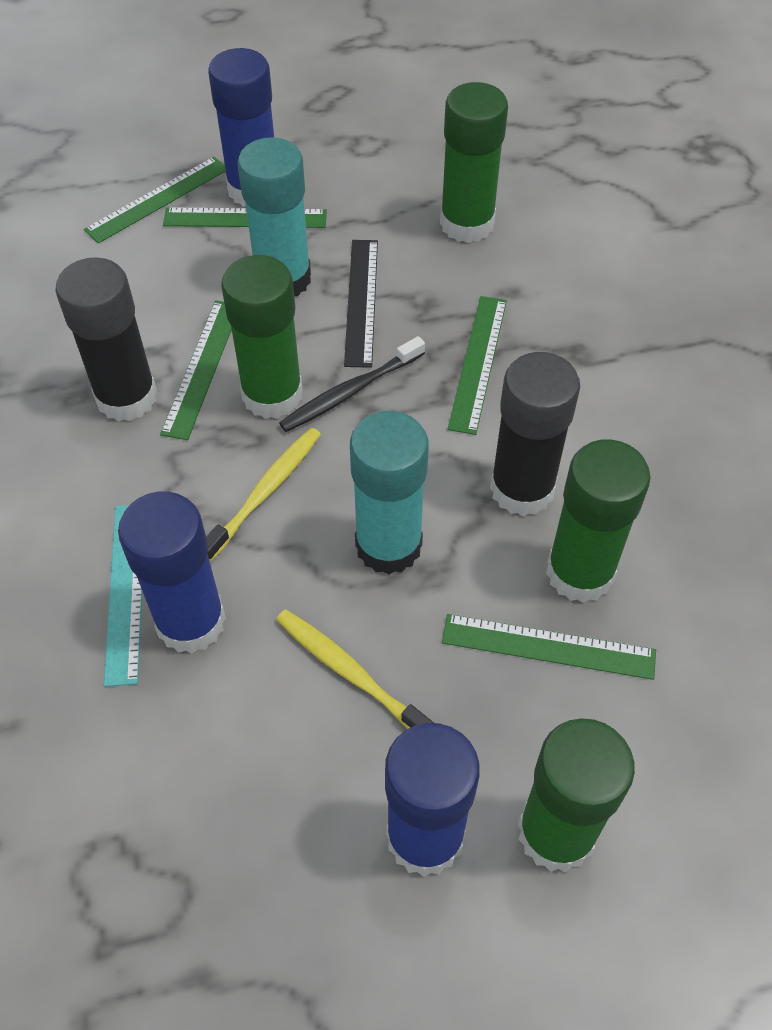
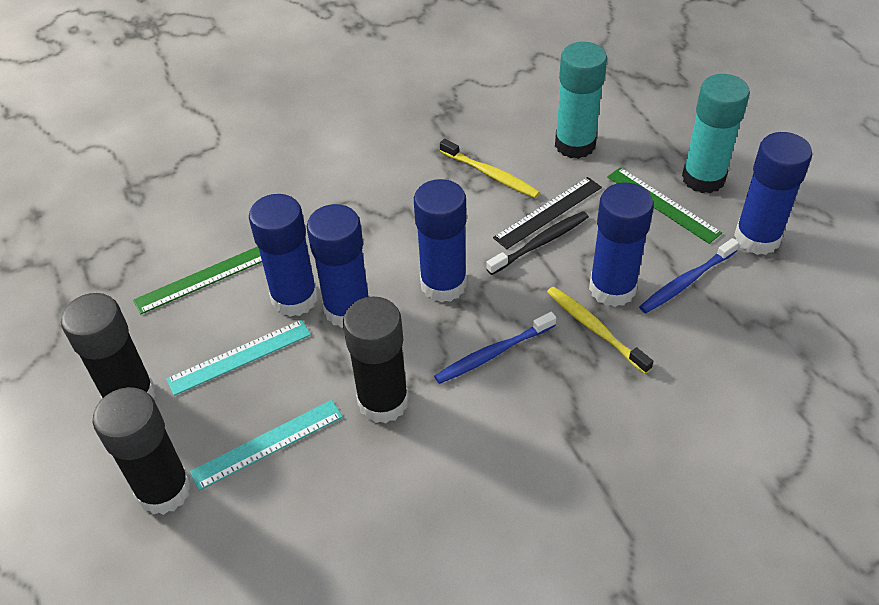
black glue stick: 2 -> 3
blue glue stick: 3 -> 5
blue toothbrush: 0 -> 2
green glue stick: 4 -> 0
green ruler: 5 -> 2
turquoise ruler: 1 -> 2

